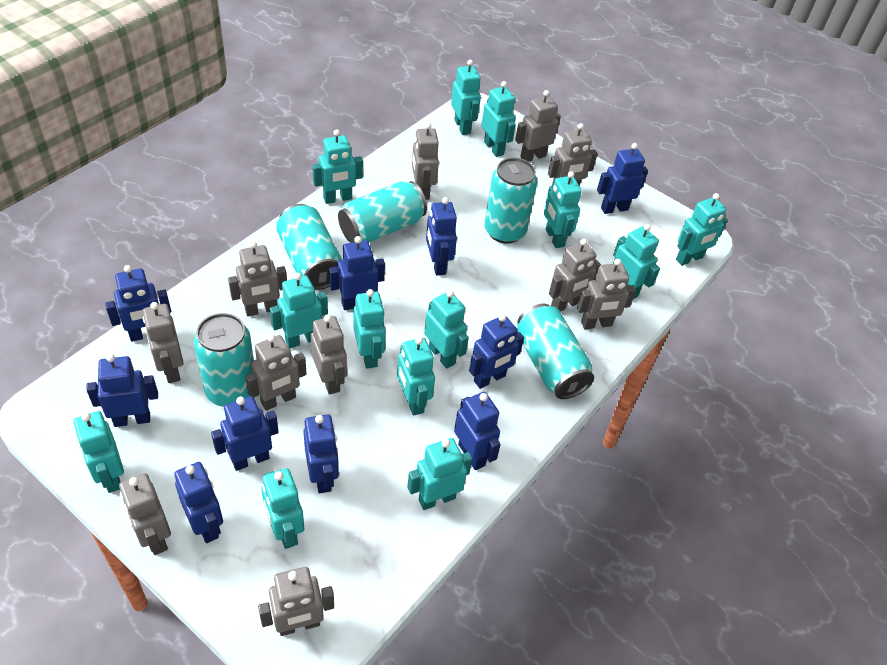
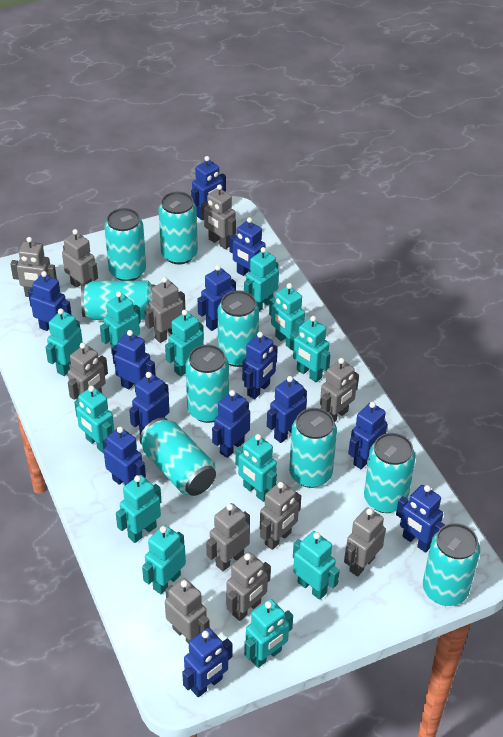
blue robot: 10 -> 13
turquoise can: 5 -> 9
turquoise robot: 13 -> 12

